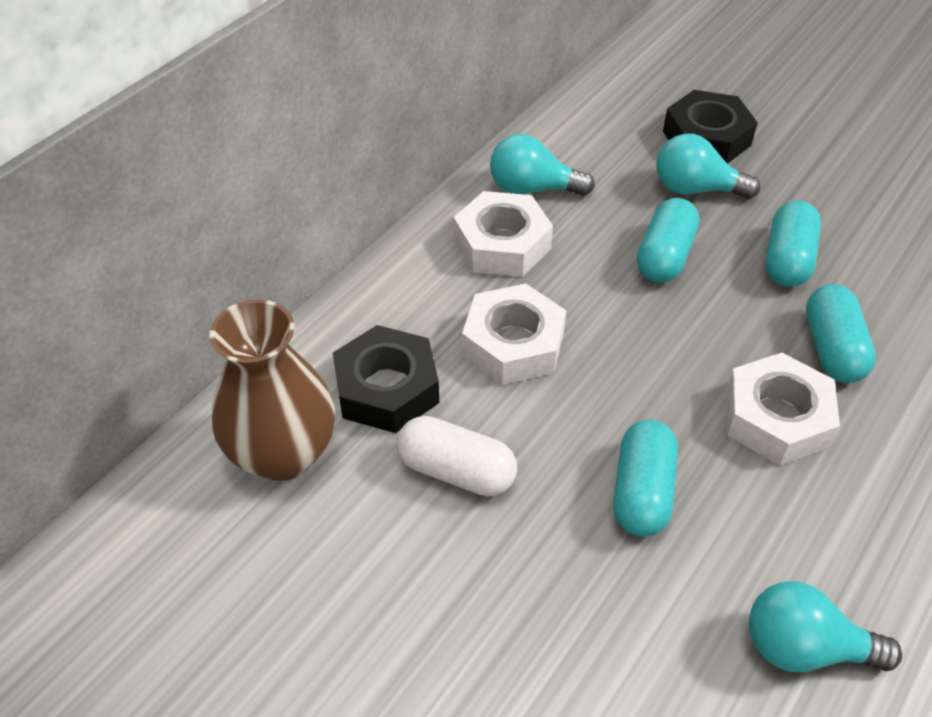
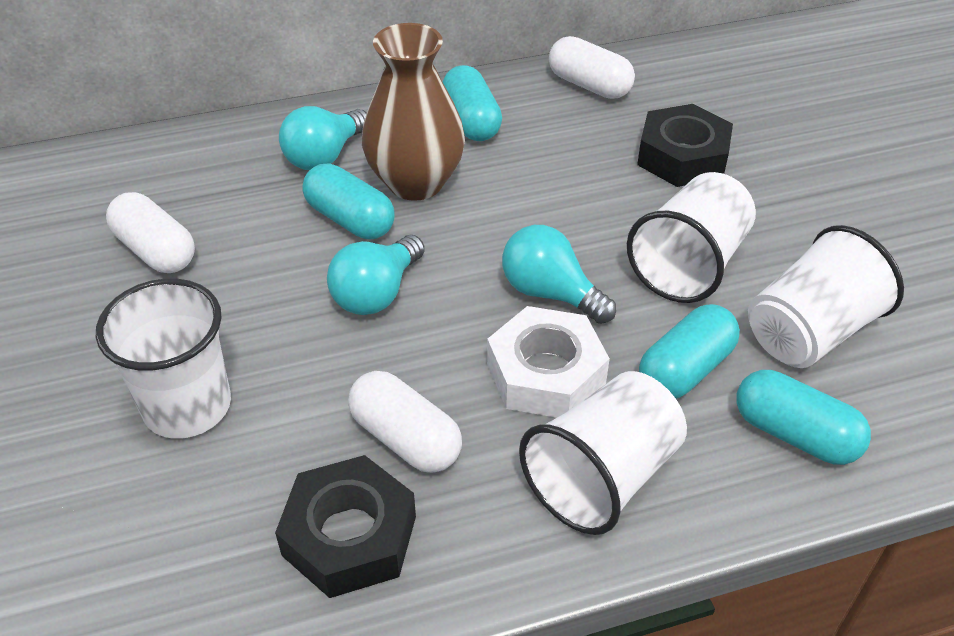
white capsule: 1 -> 3
white cup: 0 -> 4
white nut: 3 -> 1

